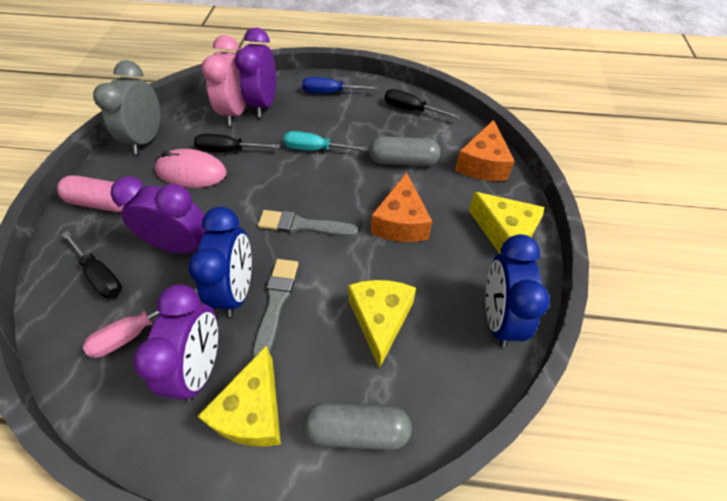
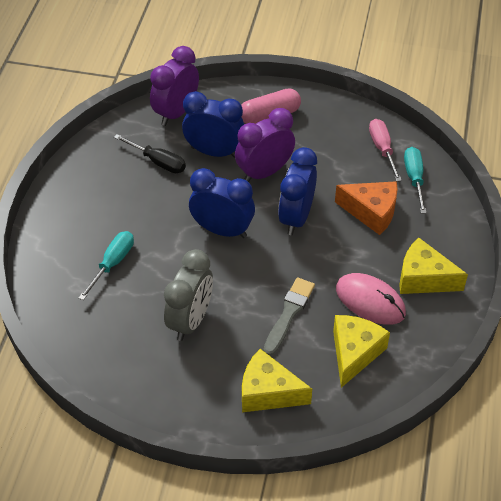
black screwdriver: 3 -> 1
blue clock: 2 -> 3
blue screwdriver: 1 -> 0
grey brush: 2 -> 1
grey capsule: 2 -> 0
orange cheese: 2 -> 1
pink clock: 1 -> 0
purple clock: 3 -> 2
turquoise screwdriver: 1 -> 2

